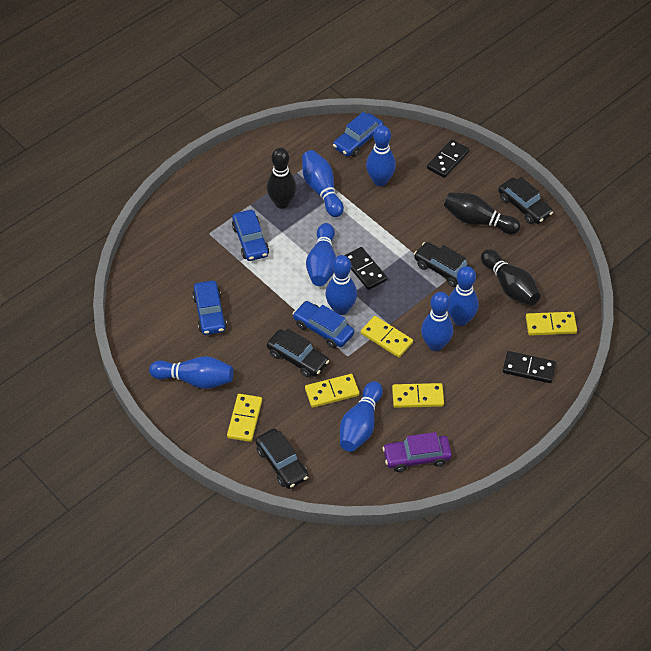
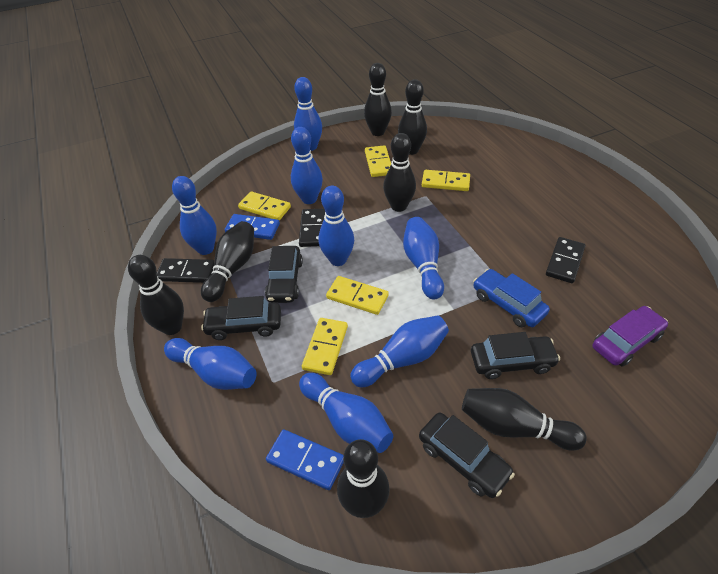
black bowling pin: 3 -> 7
blue car: 4 -> 1
blue domino: 0 -> 2

